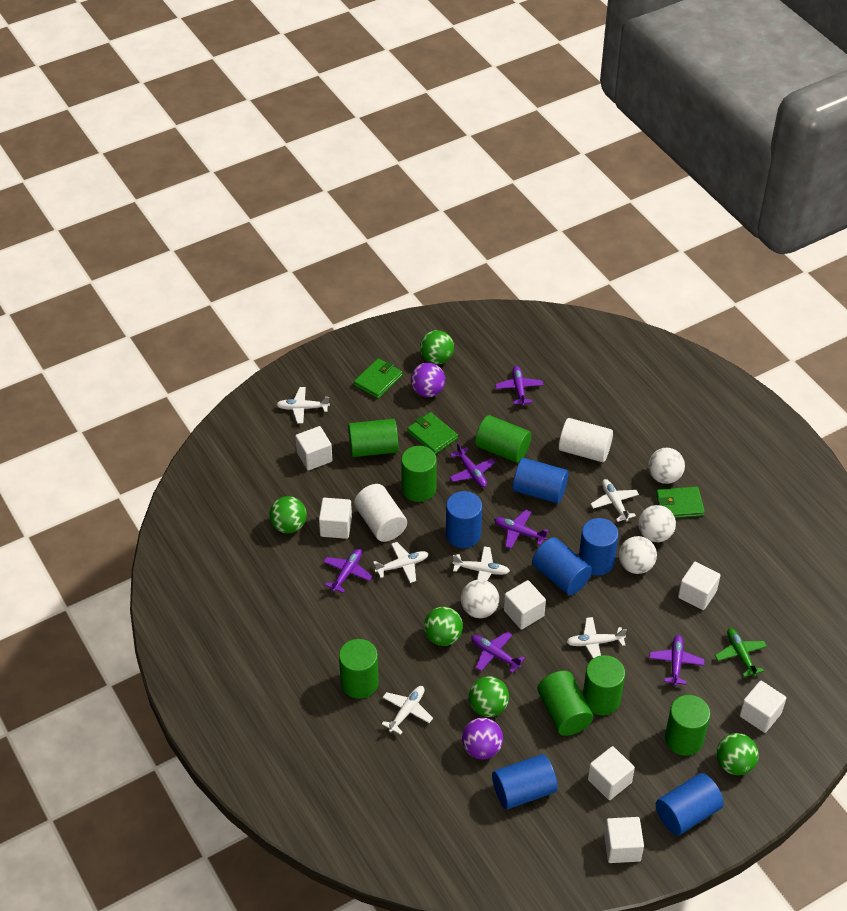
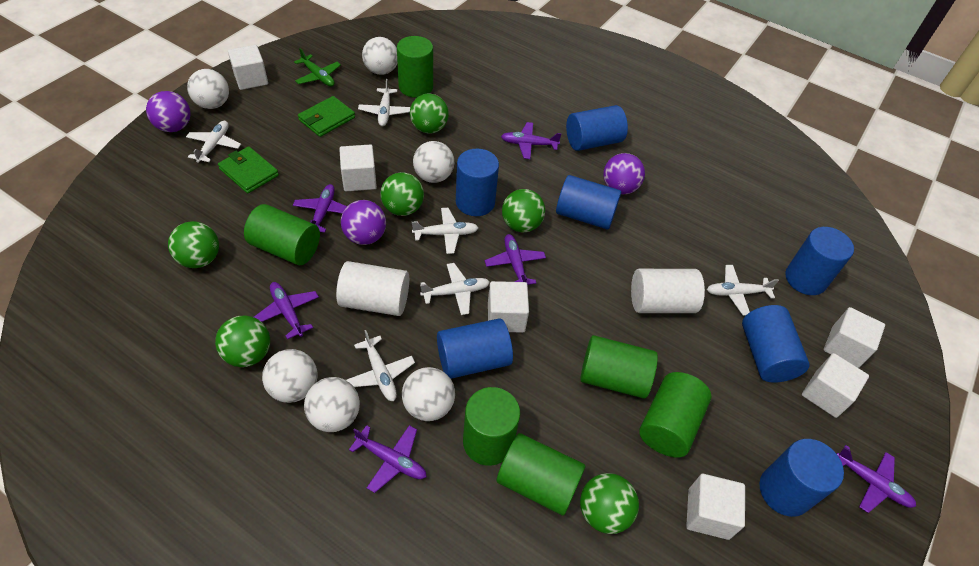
blue cylinder: 6 -> 7
green ball: 5 -> 6
green cylinder: 7 -> 6
green wallet: 3 -> 2
purple ball: 2 -> 3
white ball: 4 -> 6
white cube: 7 -> 6

